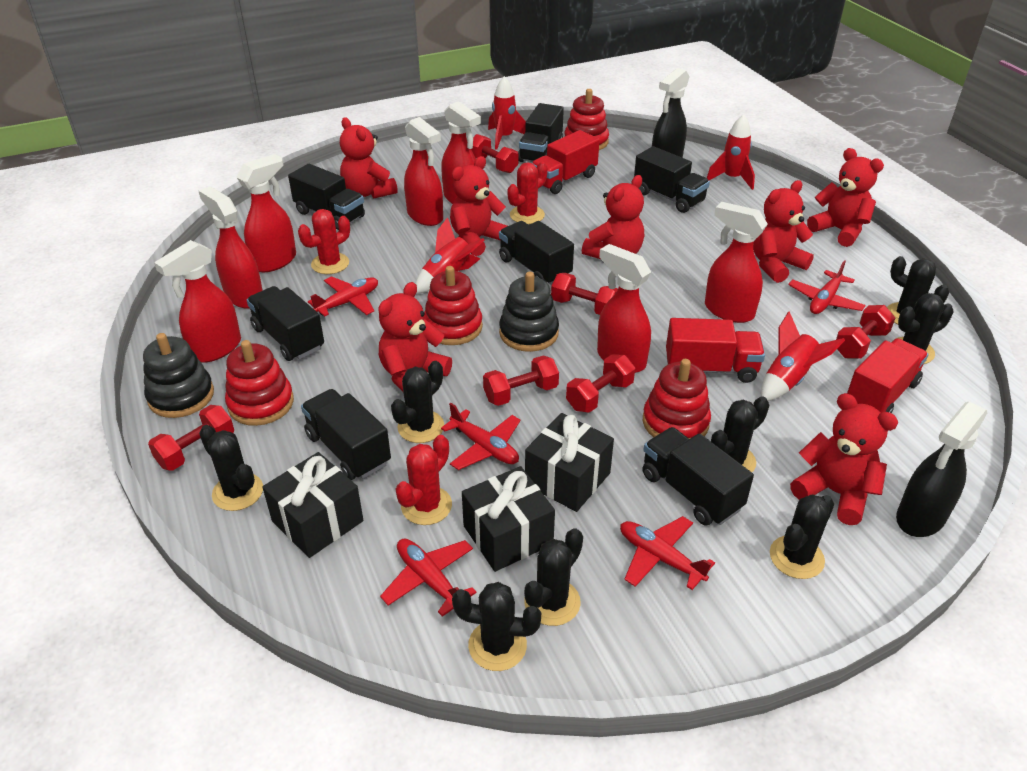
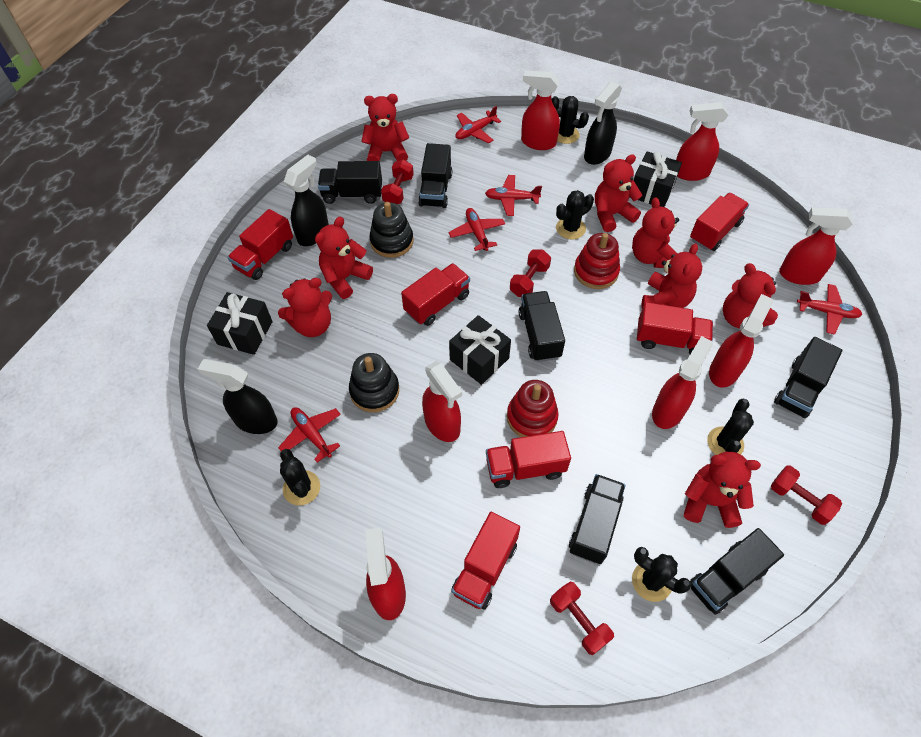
black cactus: 8 -> 5
black spray bottle: 2 -> 3
black truck: 7 -> 6
red cactus: 3 -> 0
red dumbbell: 6 -> 4
red rocket: 4 -> 0
red stacking toy: 4 -> 2
red teddy bear: 7 -> 8
red truck: 3 -> 6

